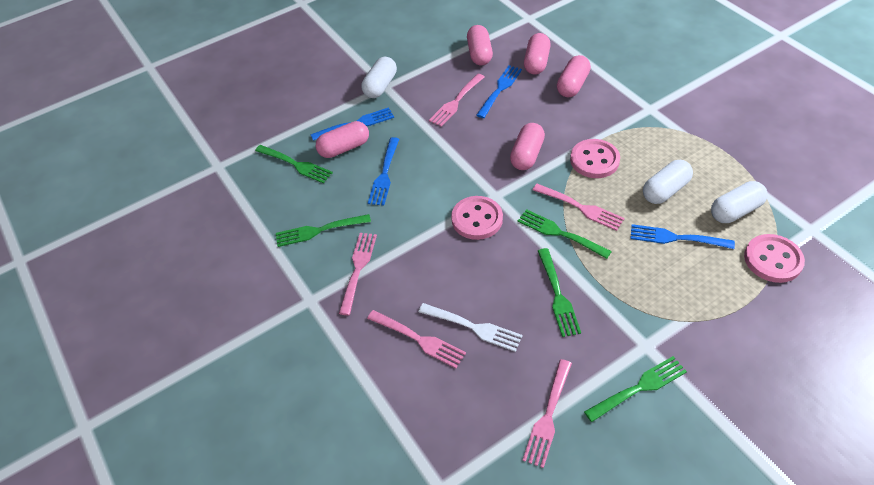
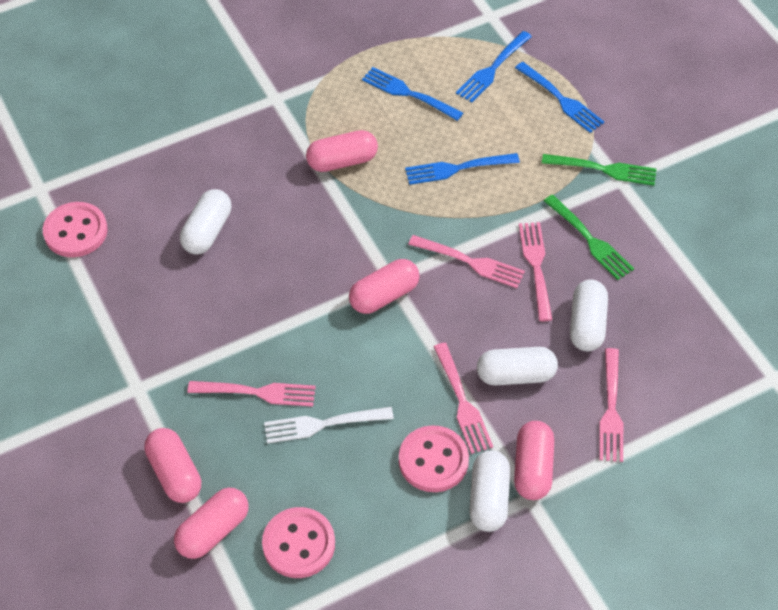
green fork: 5 -> 2
white capsule: 3 -> 4

